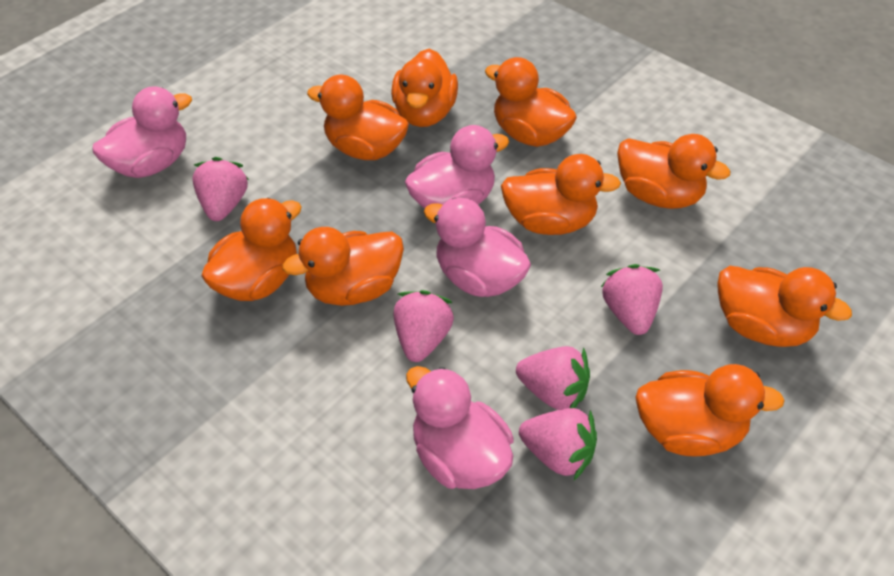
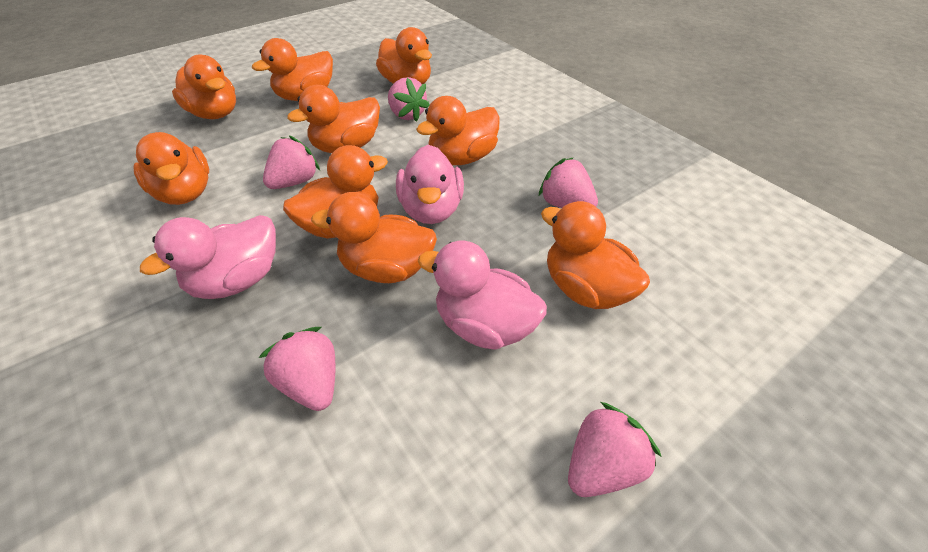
pink duck: 4 -> 3

